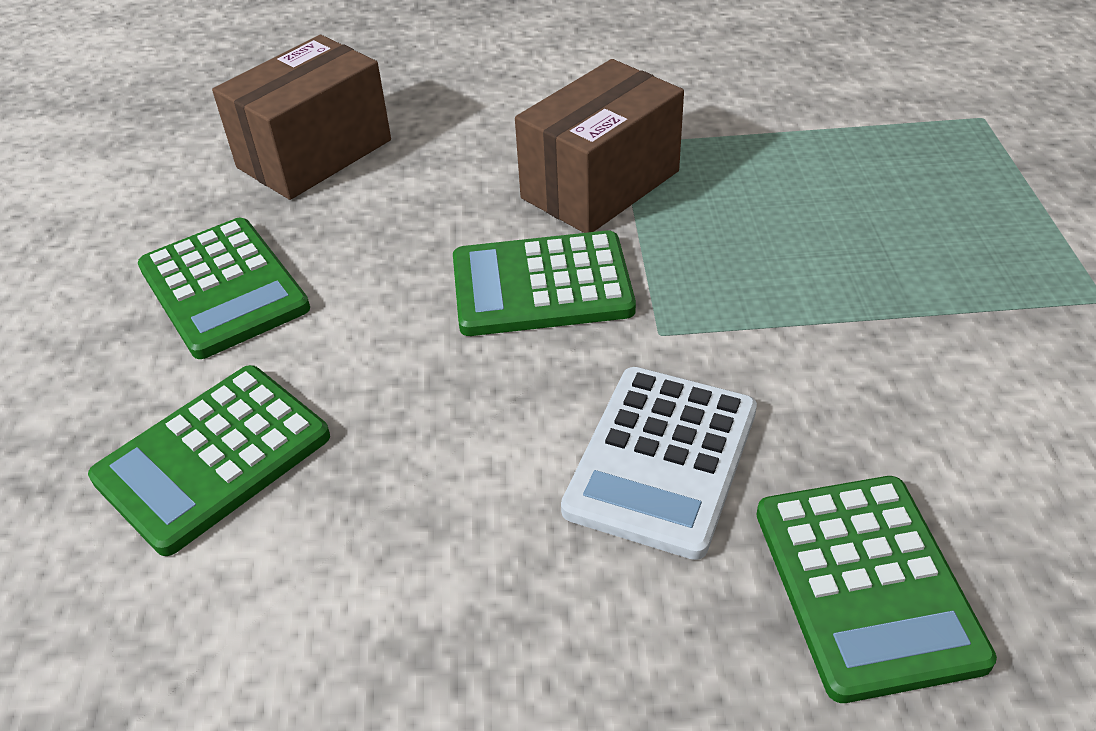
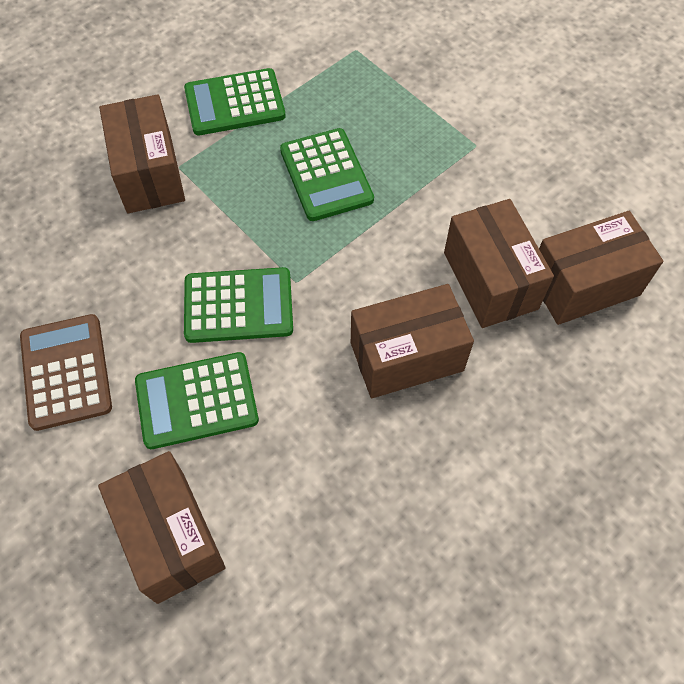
brown box: 2 -> 5
brown calculator: 0 -> 1
white calculator: 1 -> 0

